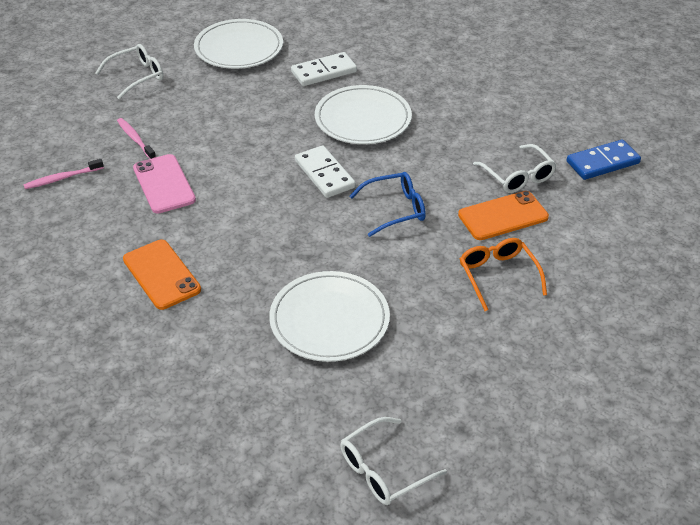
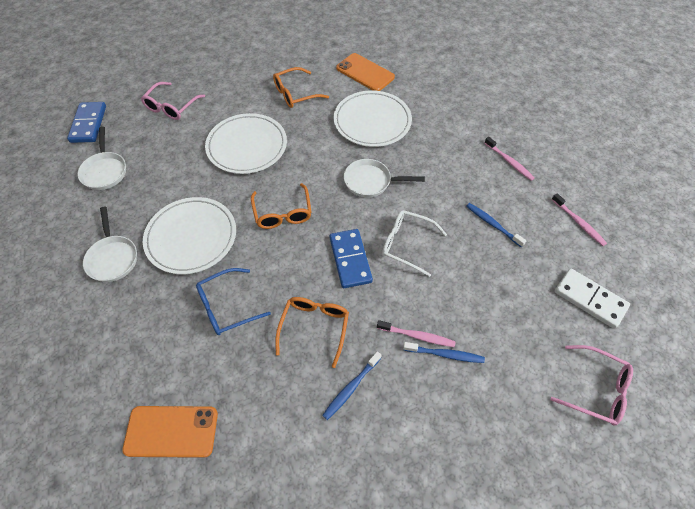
blue domino: 1 -> 2
blue toothbrush: 0 -> 3
orange glasses: 1 -> 3
pink glasses: 0 -> 2
pink phone: 1 -> 0
pink toothbrush: 2 -> 3
white domino: 2 -> 1
white glasses: 3 -> 1
white pan: 0 -> 3

